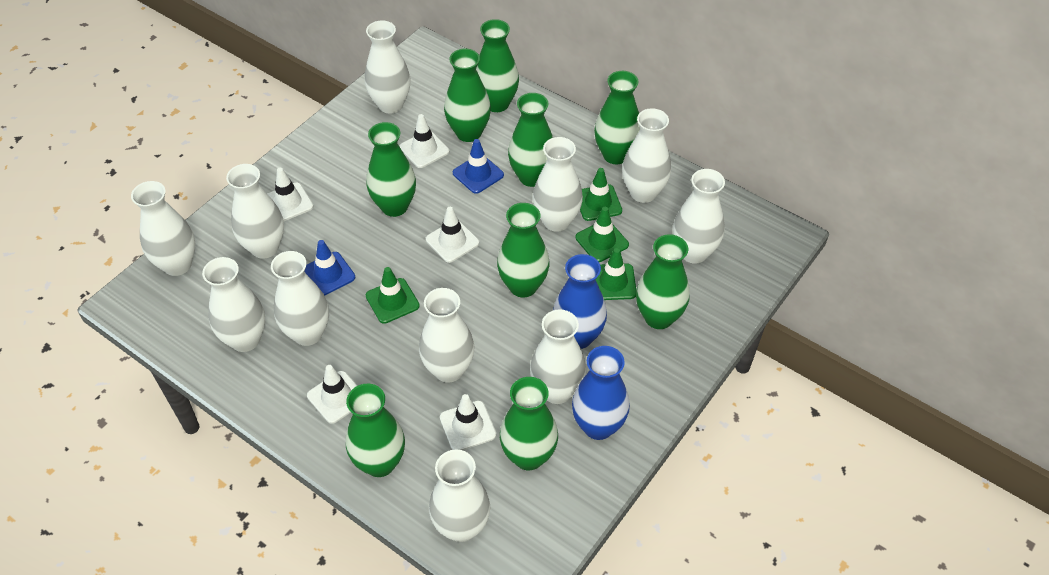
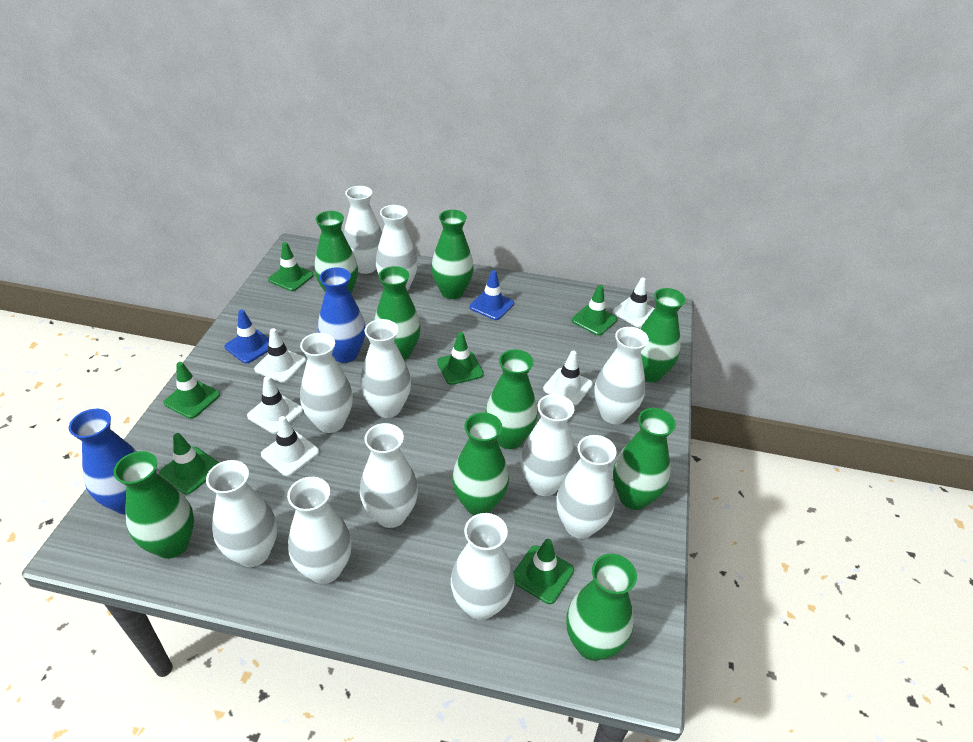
green traffic cone: 4 -> 6

